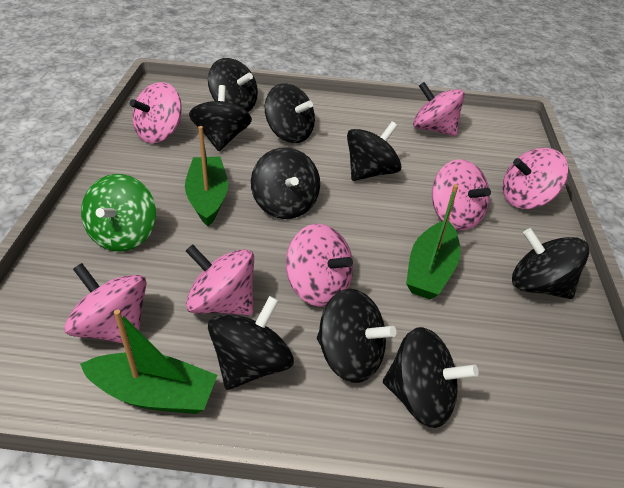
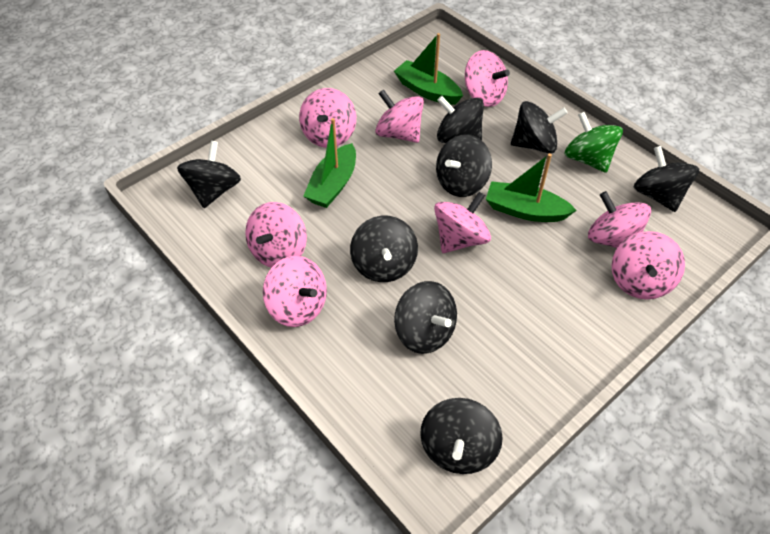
black spinning top: 9 -> 8
pink spinning top: 7 -> 8

